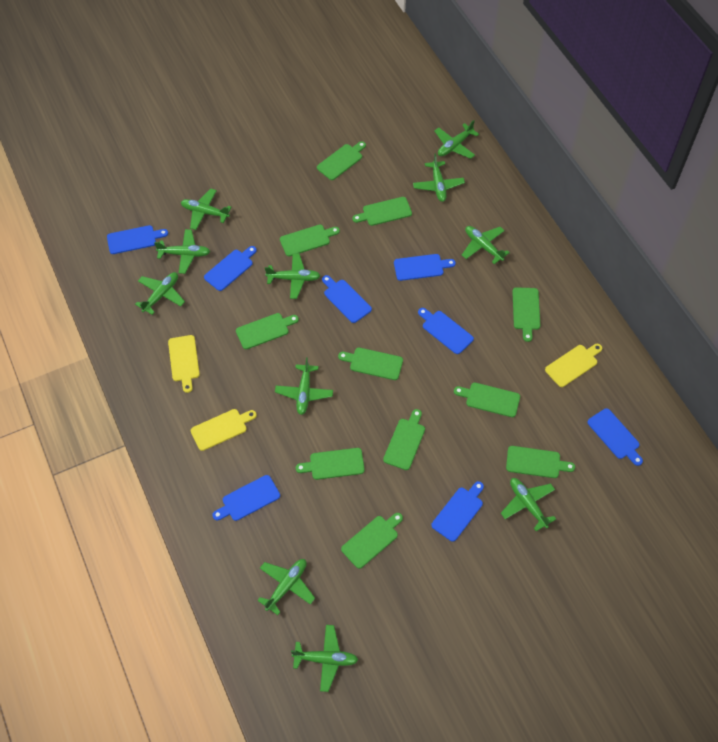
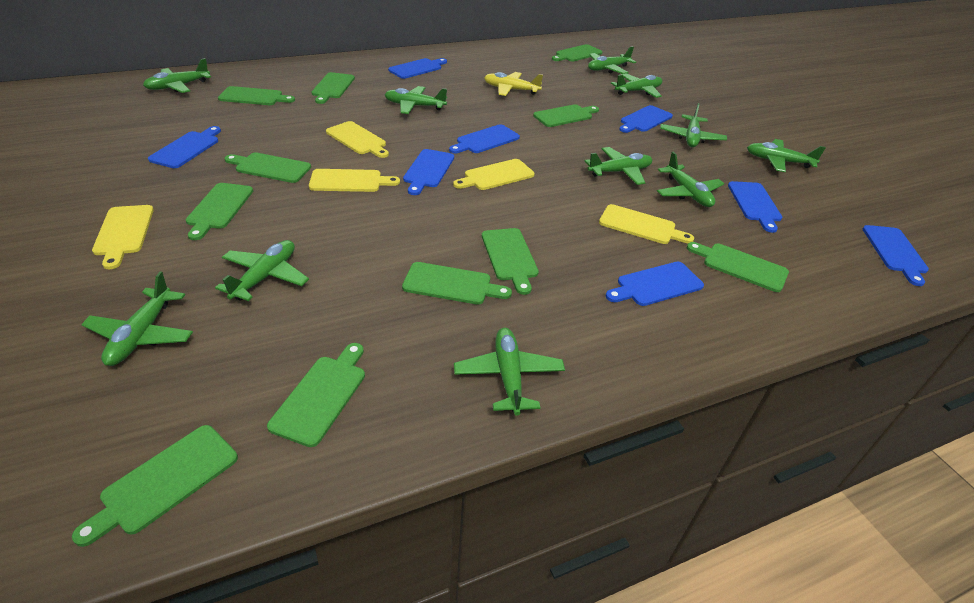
yellow cutting board: 3 -> 5
yellow plane: 0 -> 1

